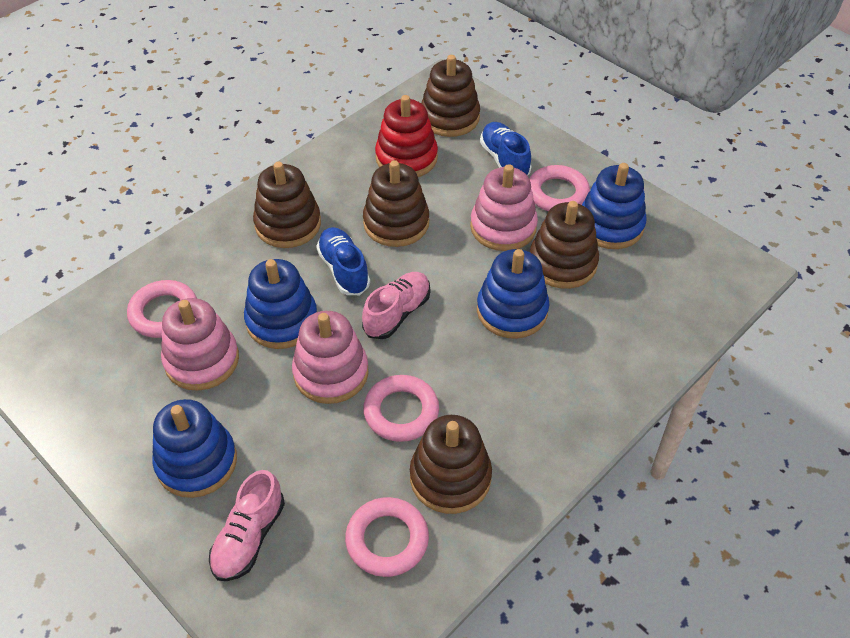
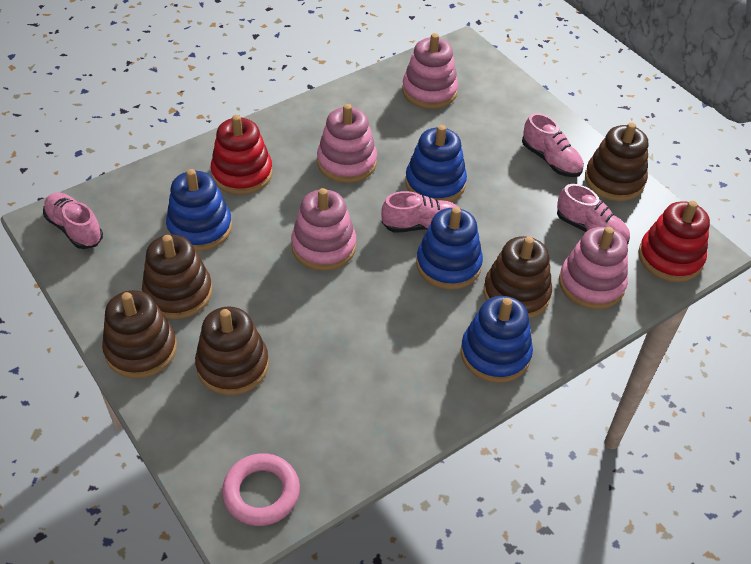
blue shoe: 2 -> 0
pink ring: 4 -> 1
pink shoe: 2 -> 4
pink stacking toy: 3 -> 4
red stacking toy: 1 -> 2

